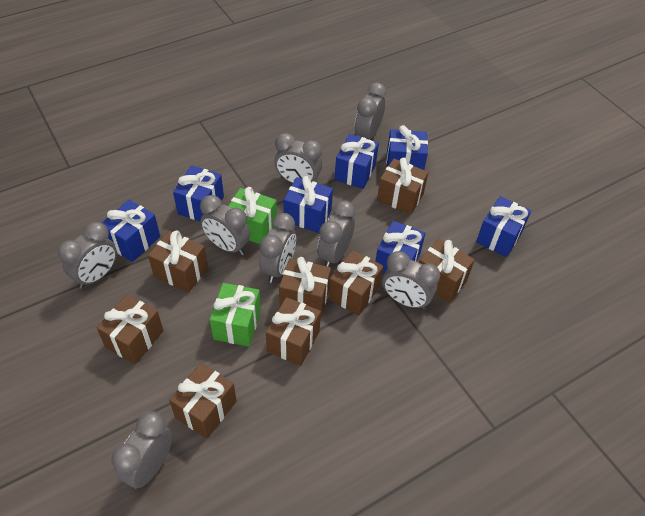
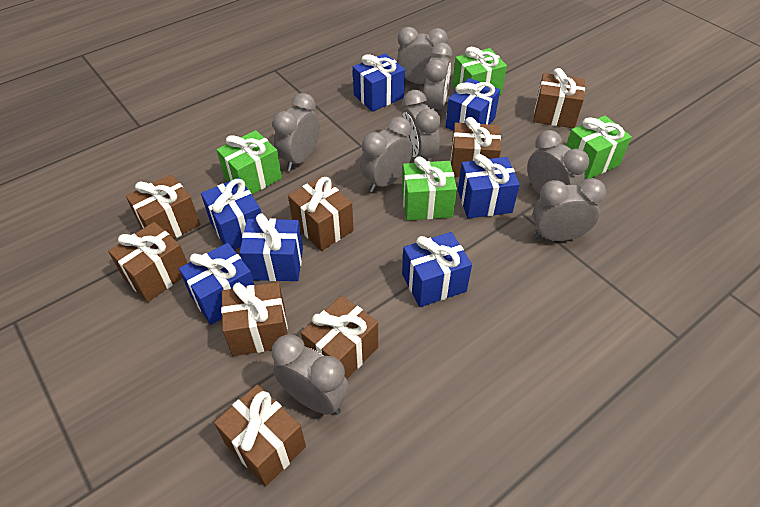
green gift: 2 -> 4

